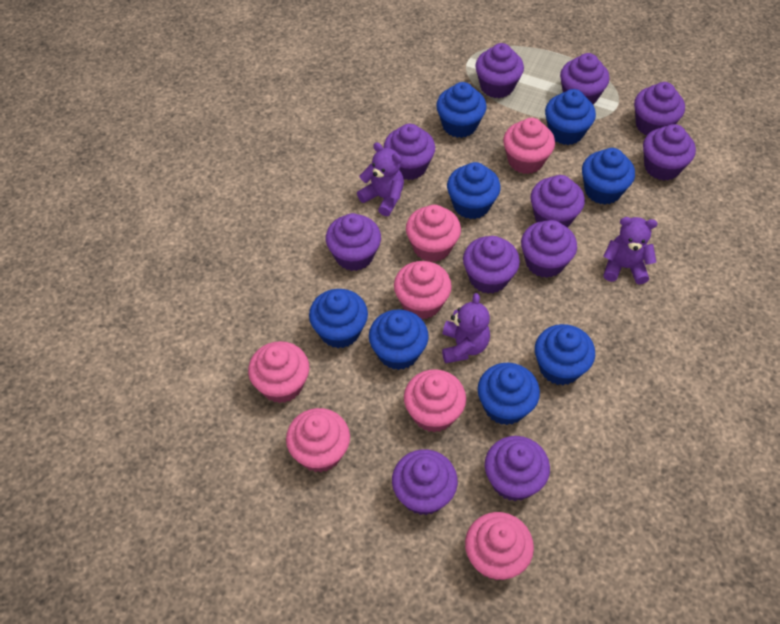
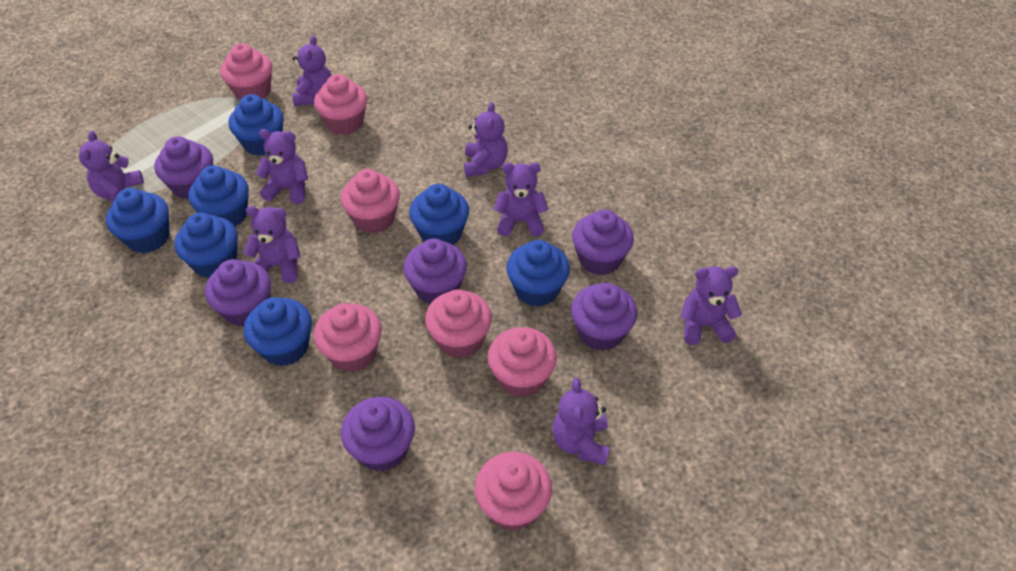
blue cupcake: 8 -> 7
purple cupcake: 11 -> 6
purple teddy bear: 3 -> 8

